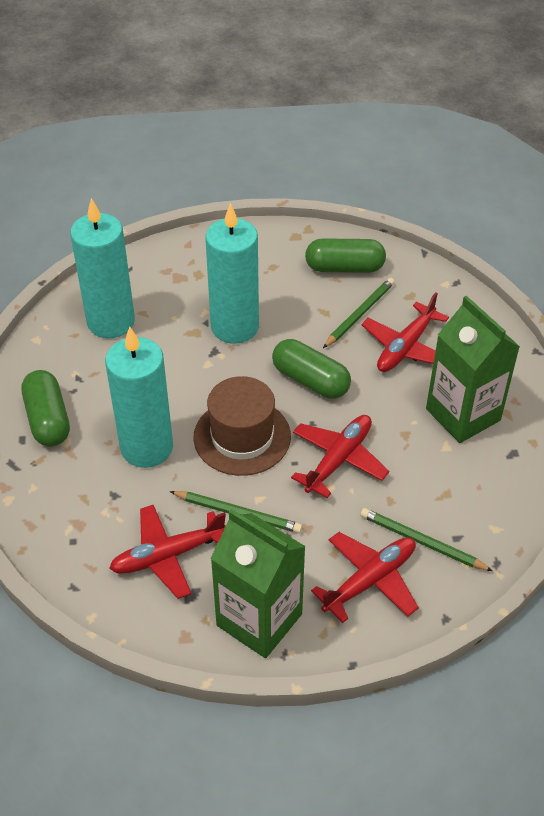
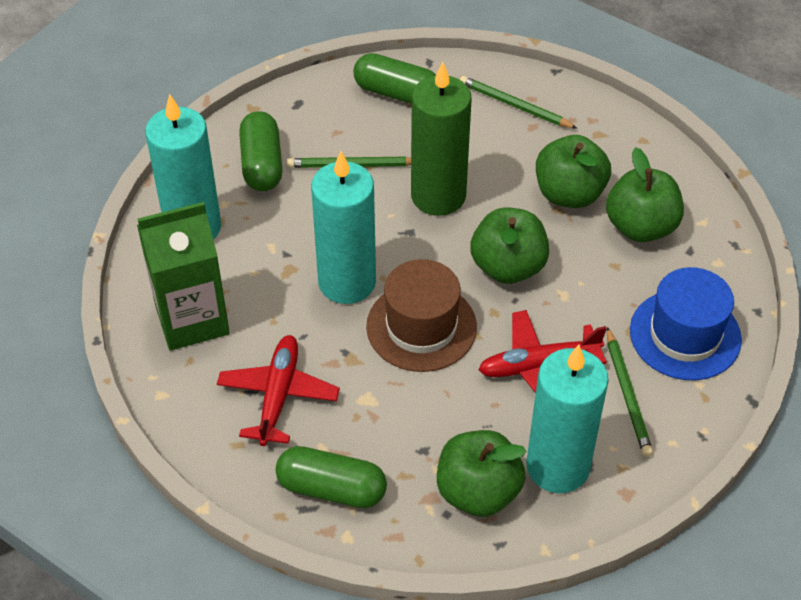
blue hat: 0 -> 1
green apple: 0 -> 4
green candle: 0 -> 1
green carton: 2 -> 1
red plane: 4 -> 2

